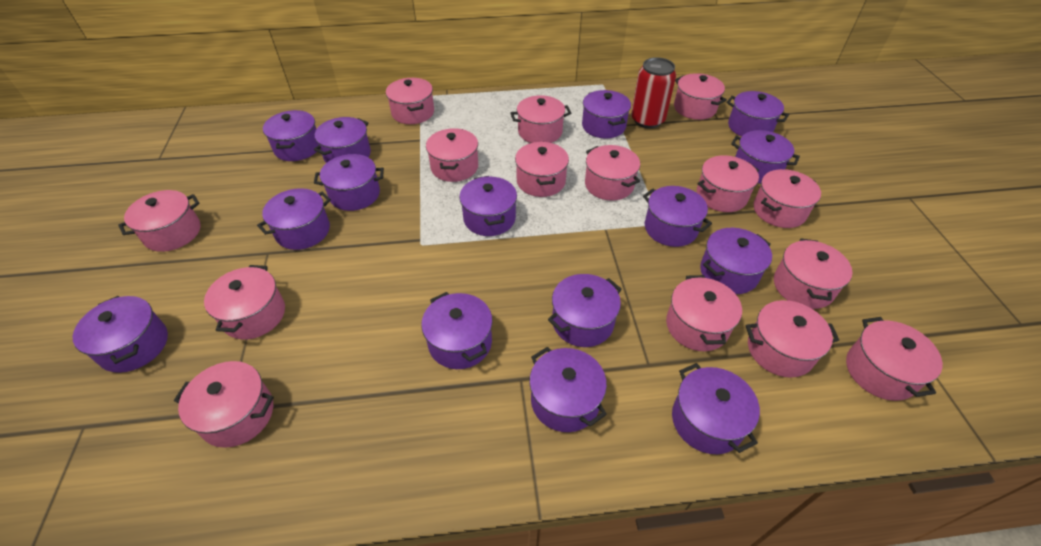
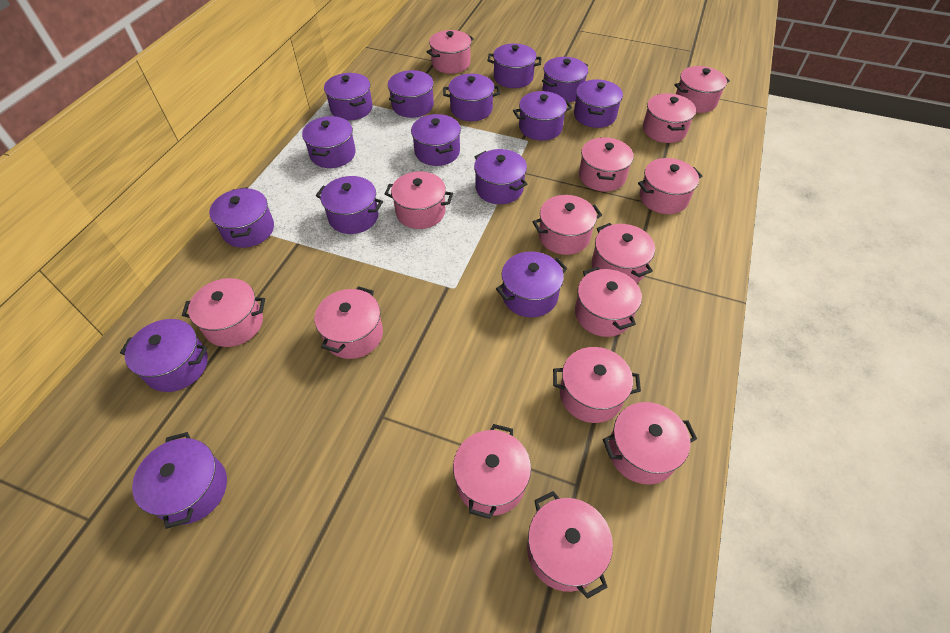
red can: 1 -> 0

